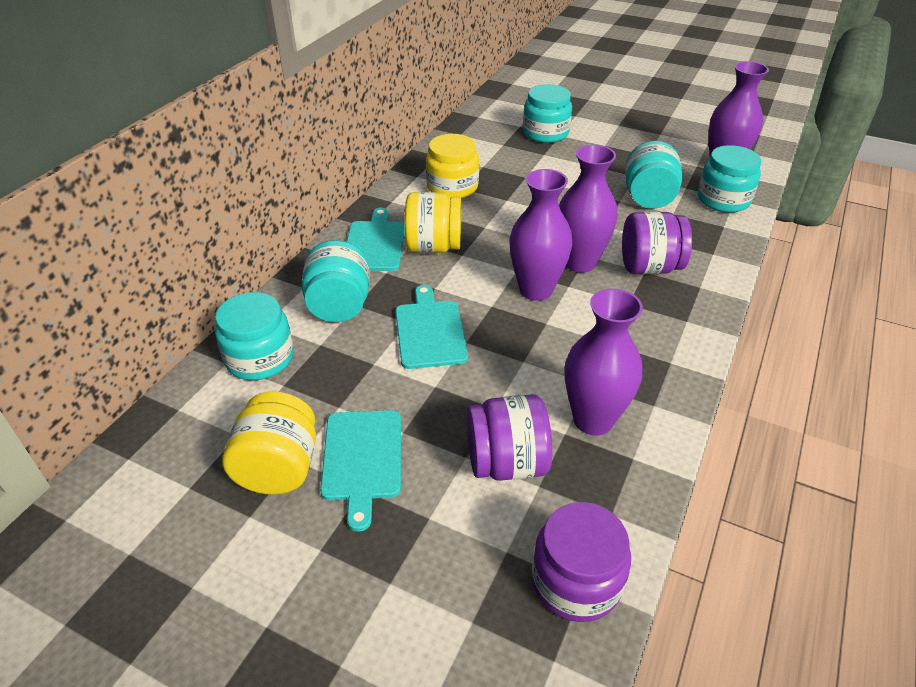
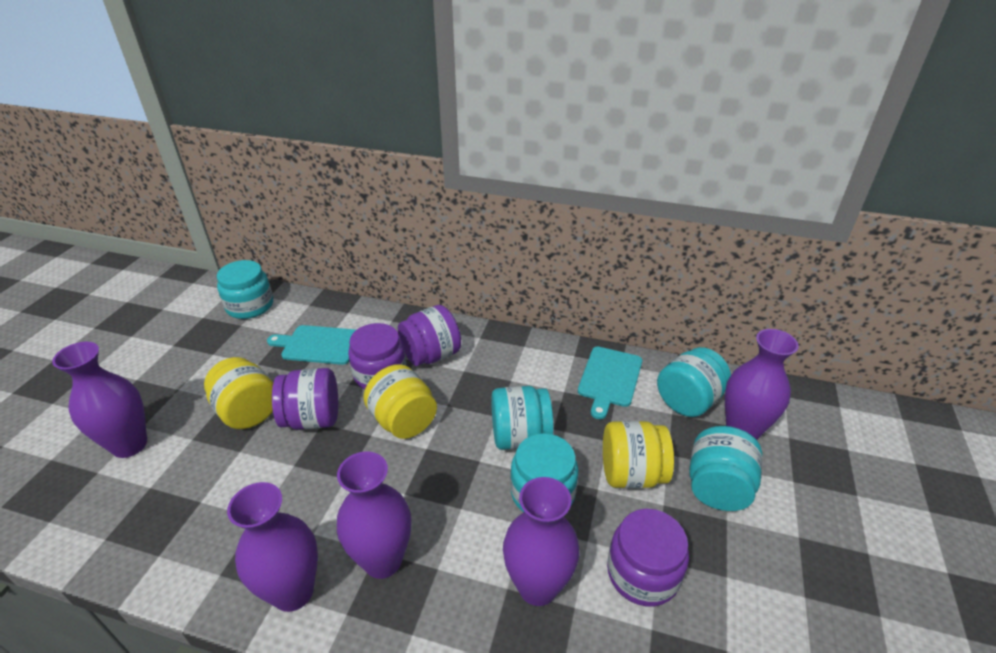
purple jar: 3 -> 4
purple vase: 4 -> 5
turquoise cutting board: 3 -> 2

